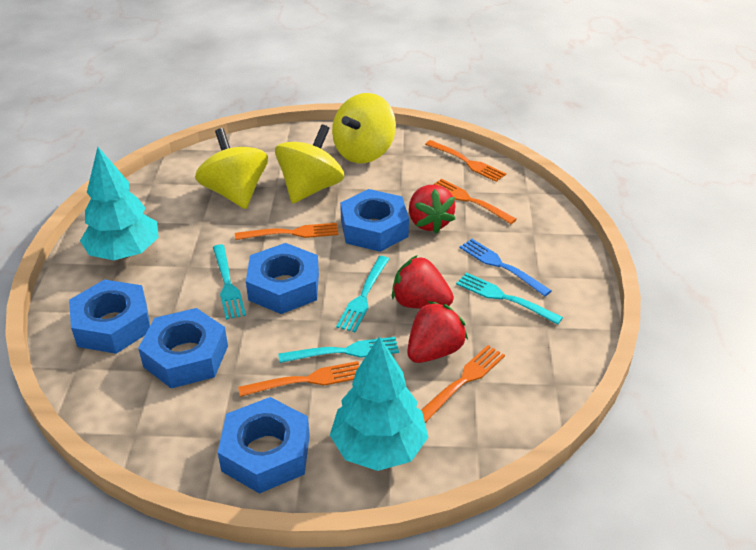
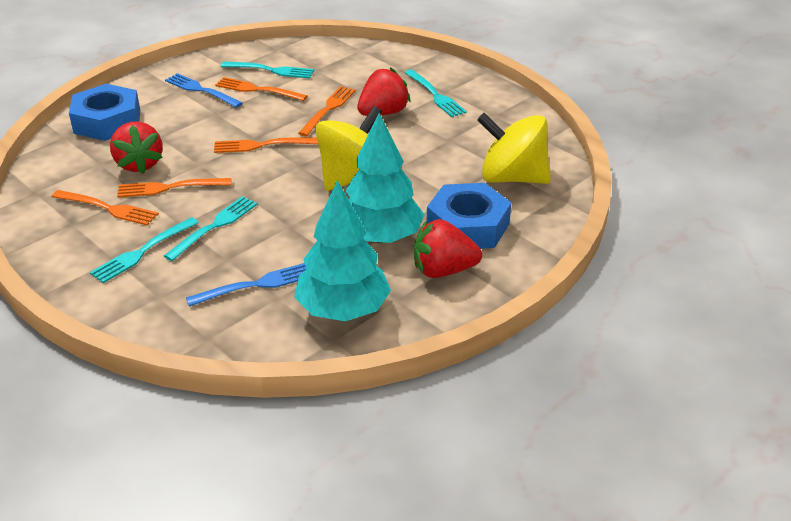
blue fork: 1 -> 2
blue nut: 5 -> 2
yellow spinning top: 3 -> 2

